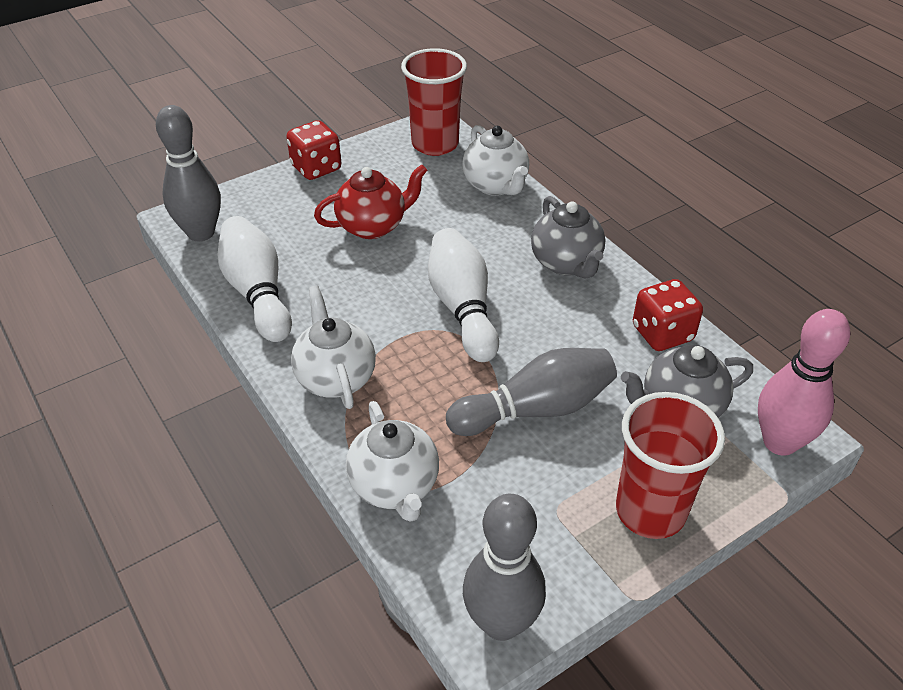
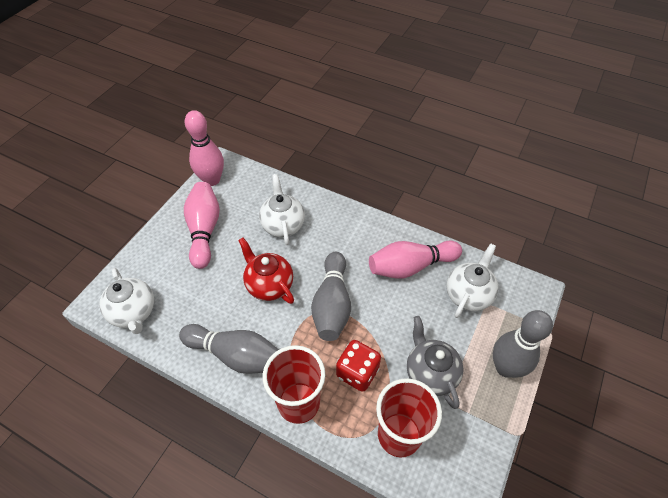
grey teapot: 2 -> 1
pink bowling pin: 1 -> 3
red dice: 2 -> 1
white bowling pin: 2 -> 0

